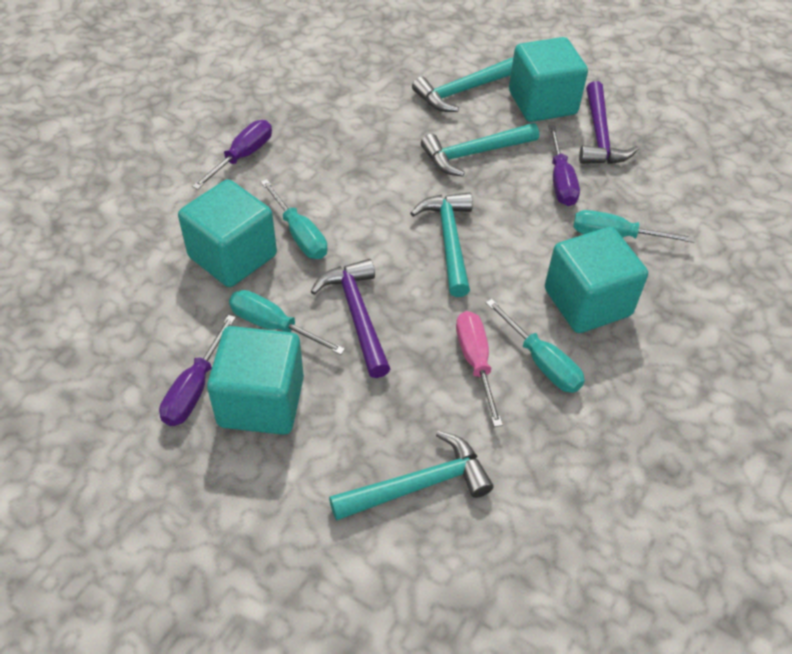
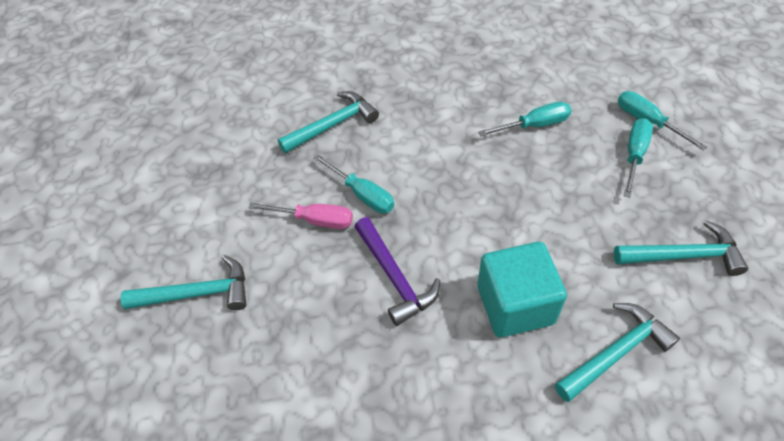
purple hammer: 2 -> 1
purple screwdriver: 3 -> 0
turquoise cube: 4 -> 1

